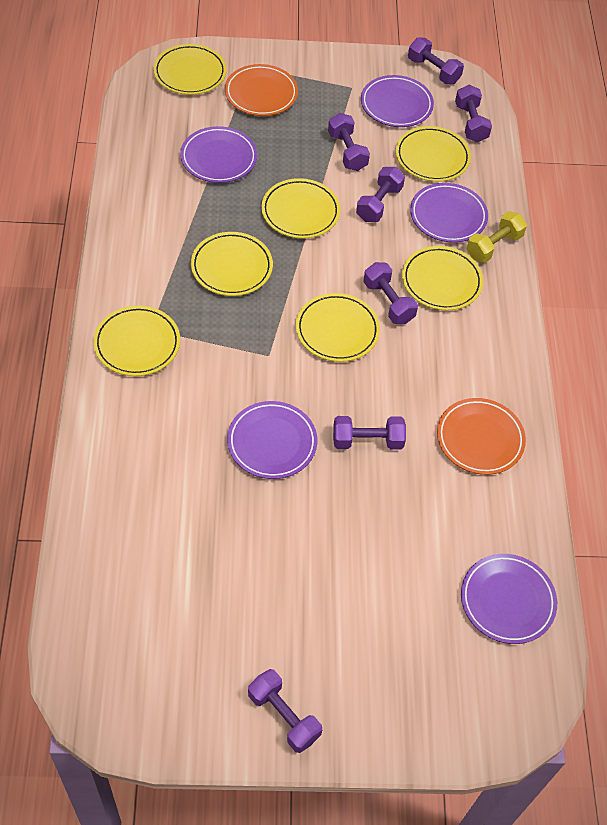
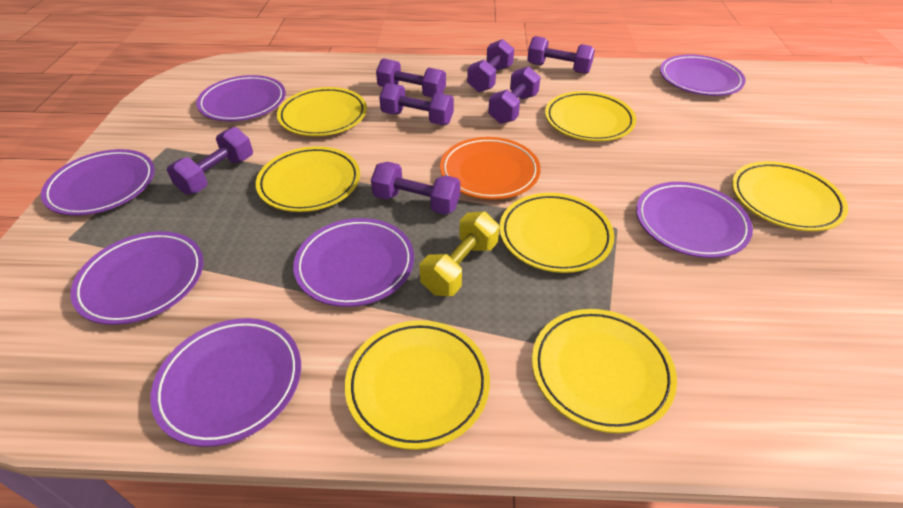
orange plate: 2 -> 1
purple plate: 5 -> 7

